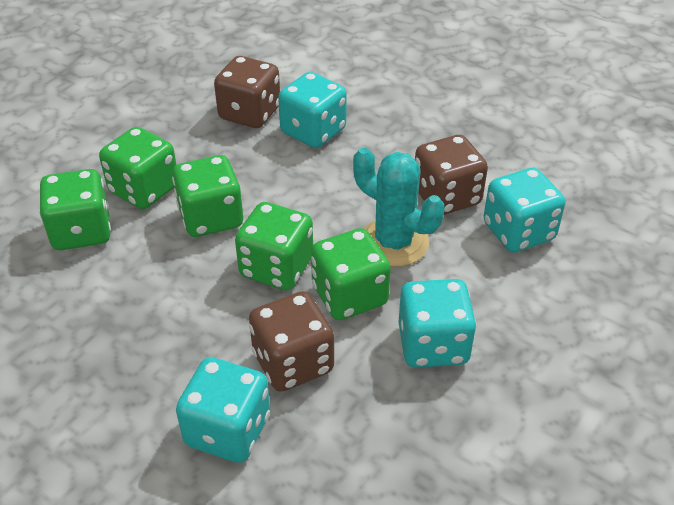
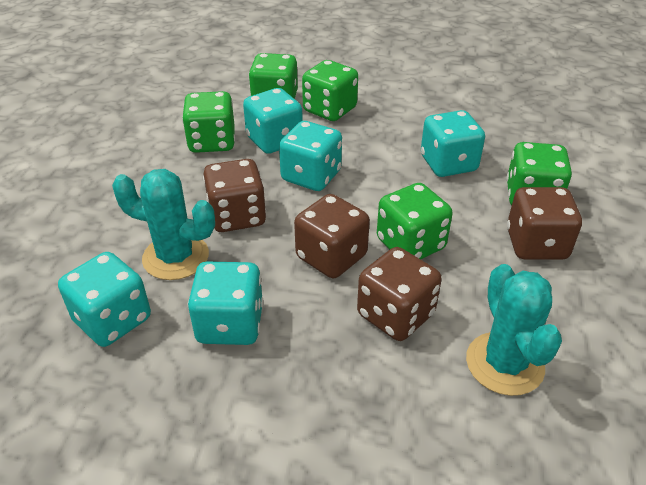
brown dice: 3 -> 4
turquoise cactus: 1 -> 2
turquoise dice: 4 -> 5

